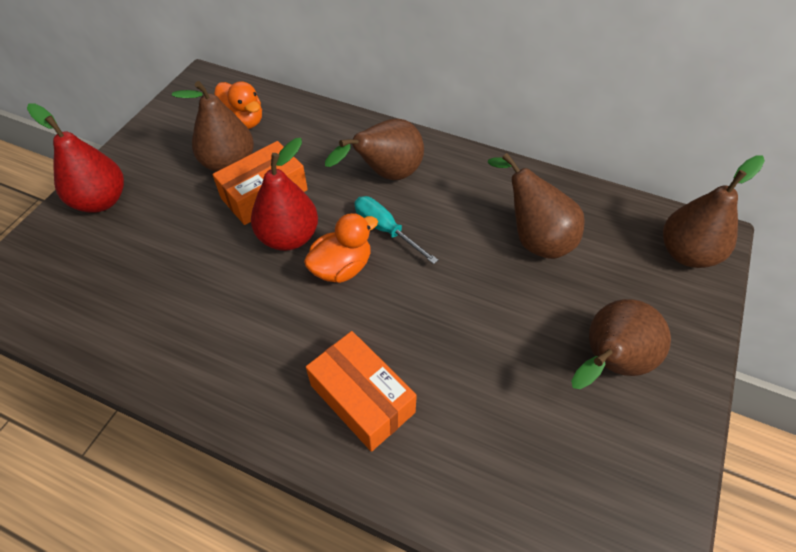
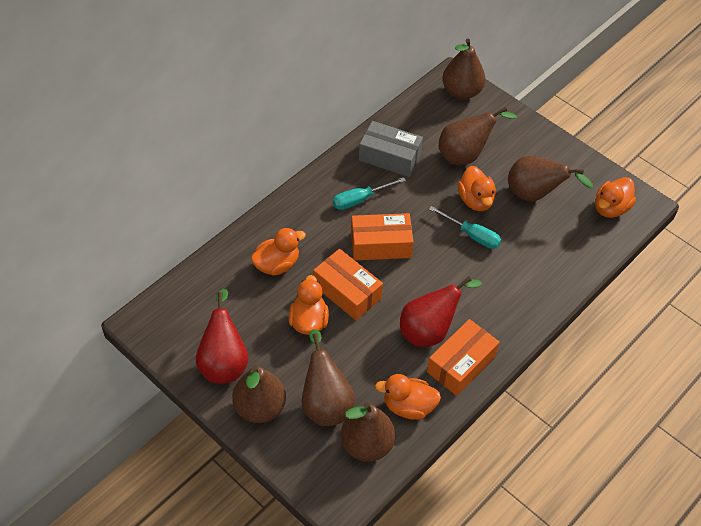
brown pear: 5 -> 6
grey box: 0 -> 1
orange box: 2 -> 3
orange duck: 2 -> 5
turquoise screwdriver: 1 -> 2

